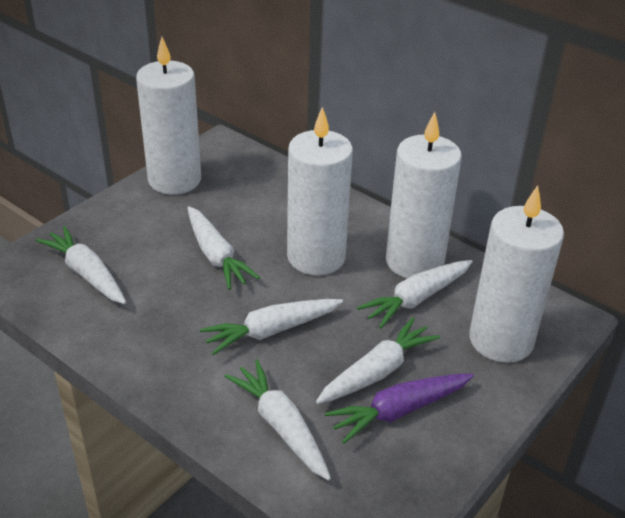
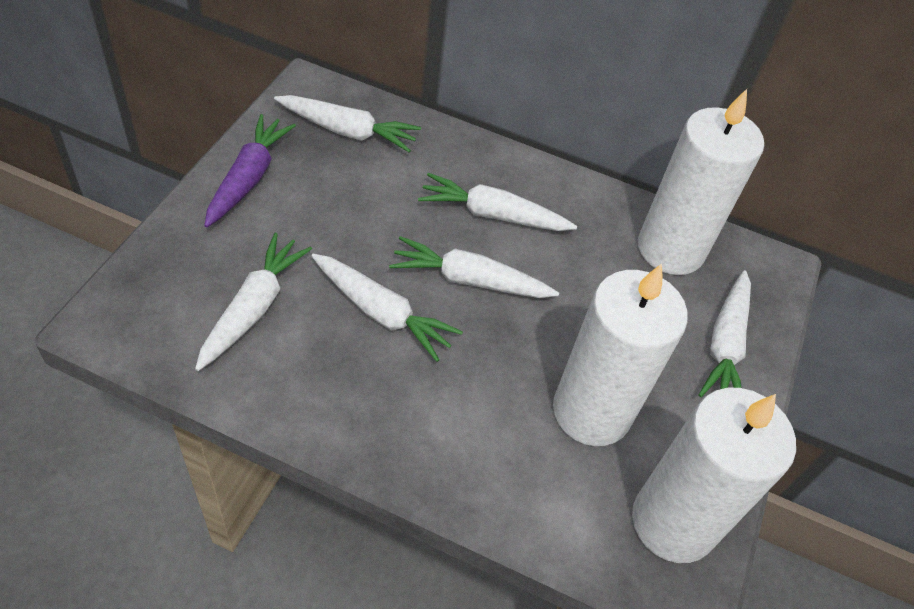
white candle: 4 -> 3

